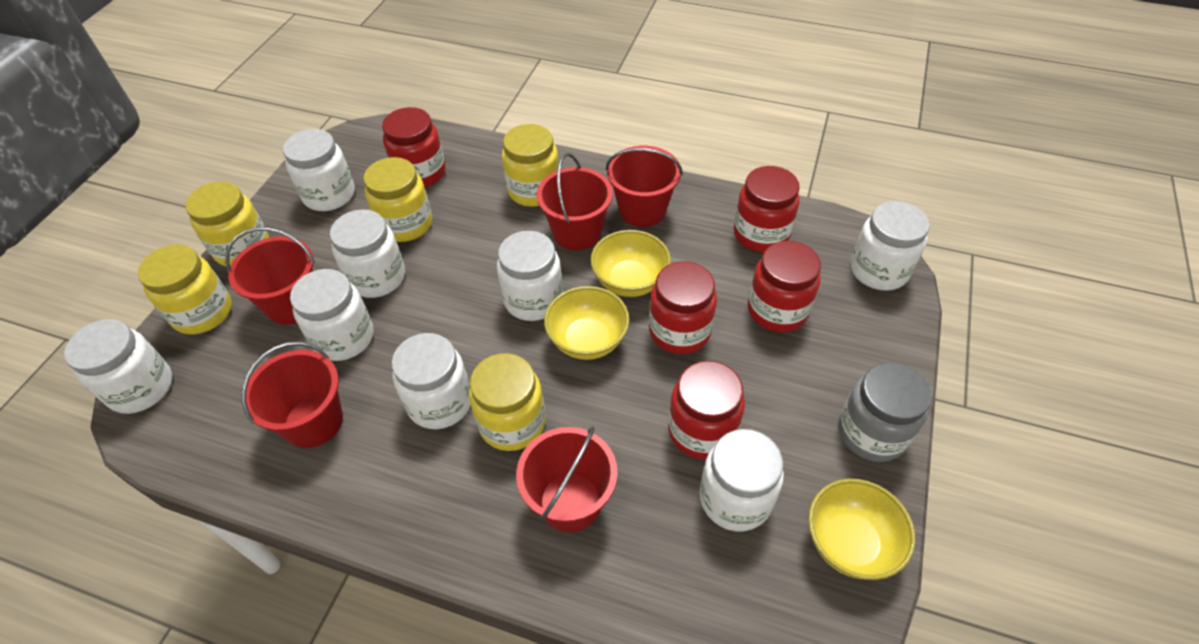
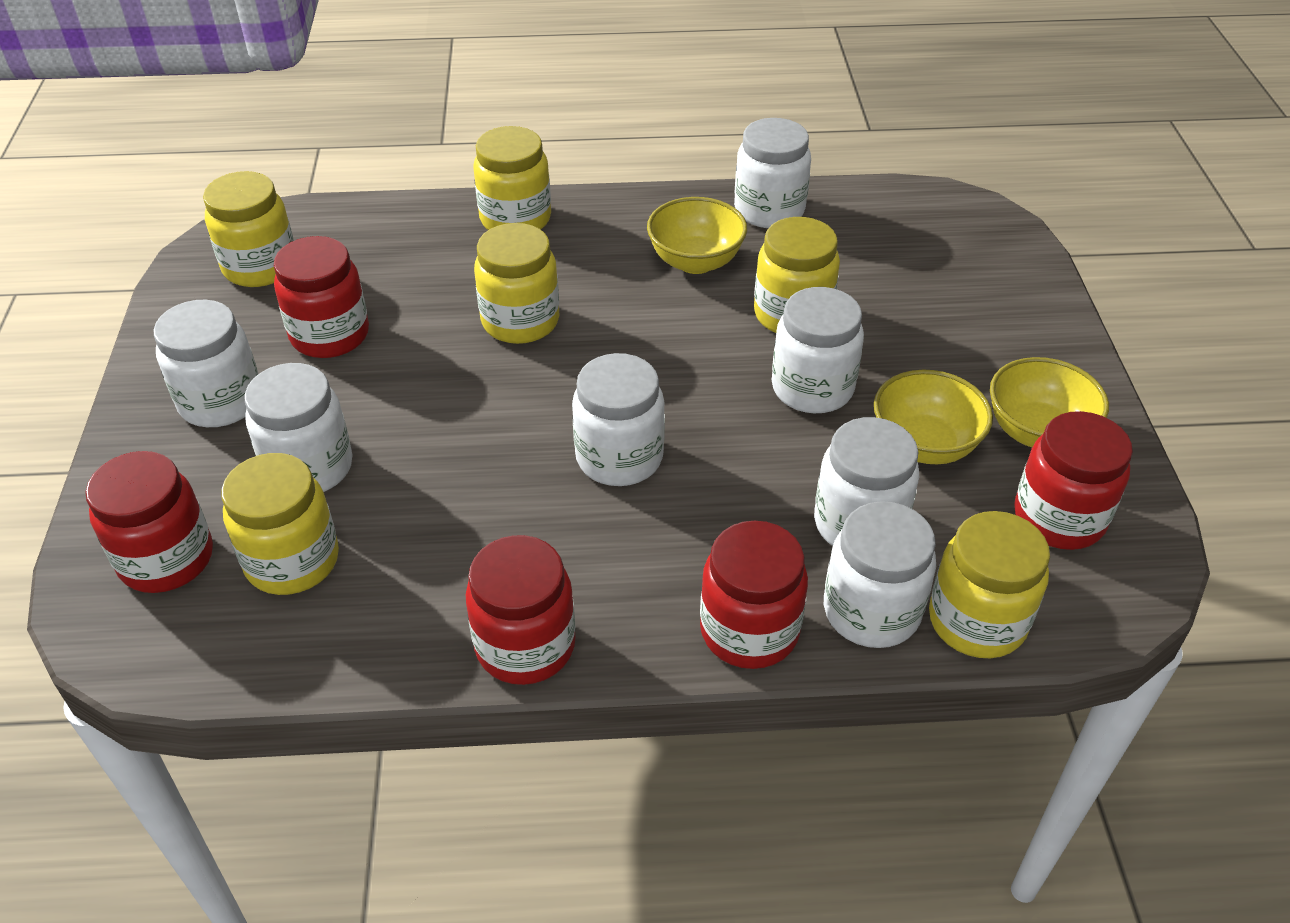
grey jar: 1 -> 0
red bucket: 5 -> 0
white jar: 8 -> 7
yellow jar: 5 -> 6

